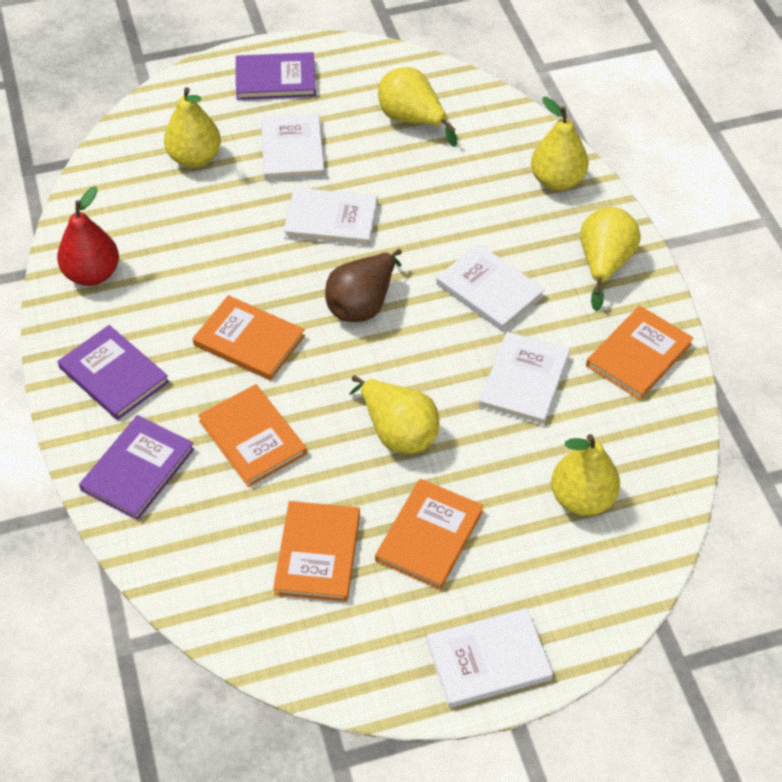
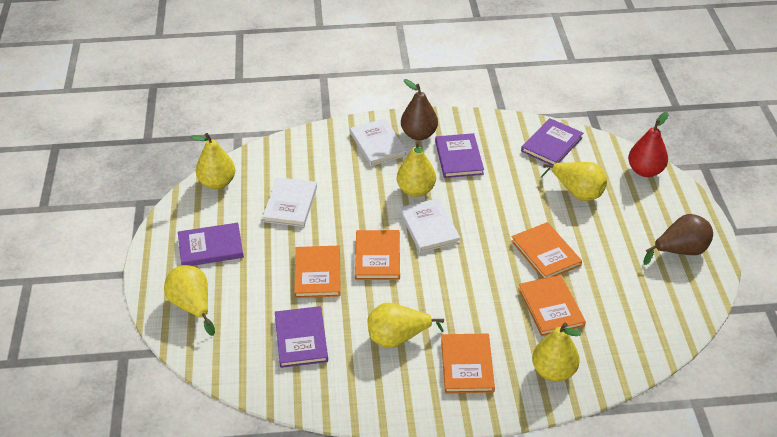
brown pear: 1 -> 2
purple book: 3 -> 4
white book: 5 -> 3

